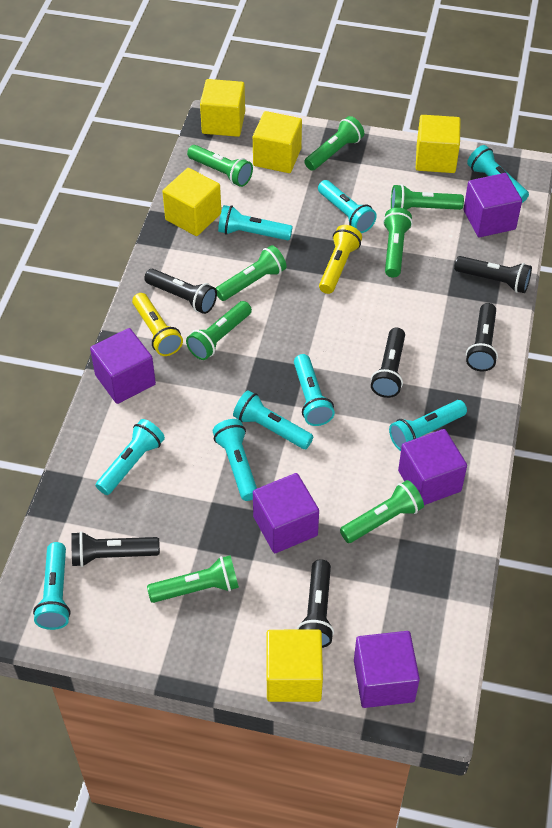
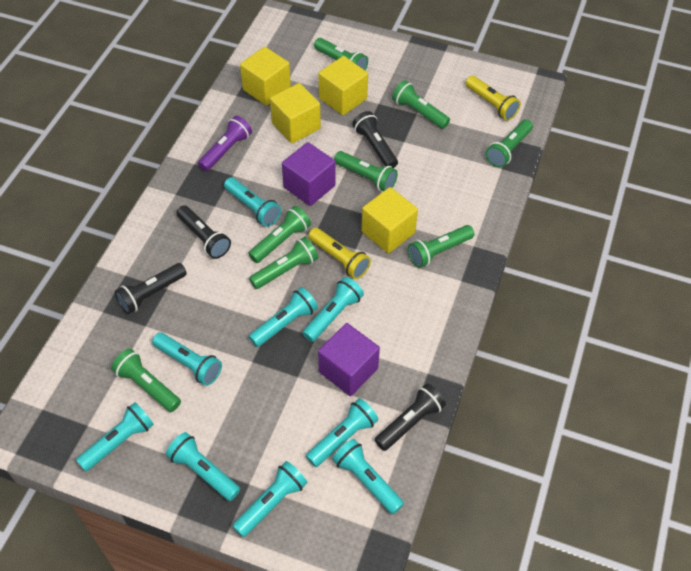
black flashlight: 6 -> 4
purple cube: 5 -> 2
purple flashlight: 0 -> 1
yellow cube: 5 -> 4

